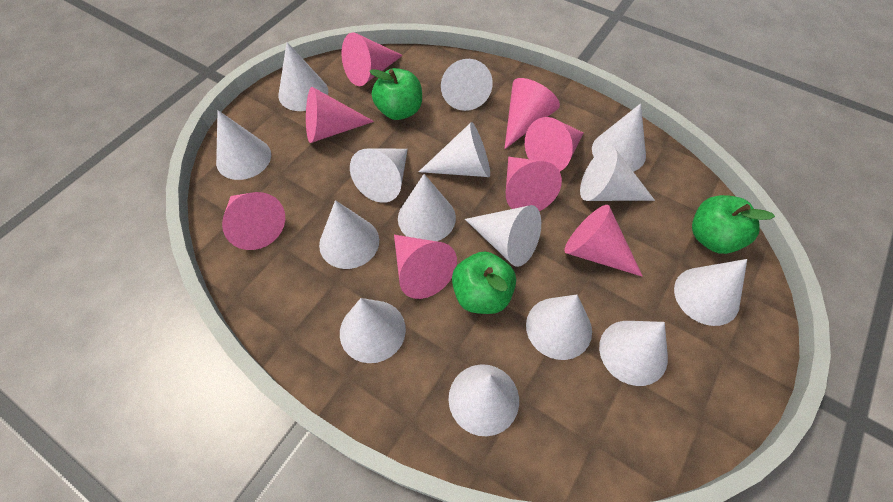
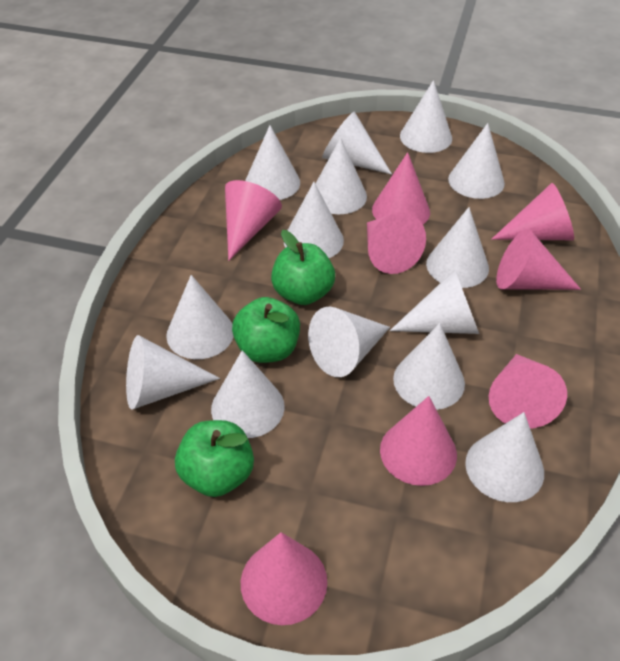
white cone: 15 -> 14

